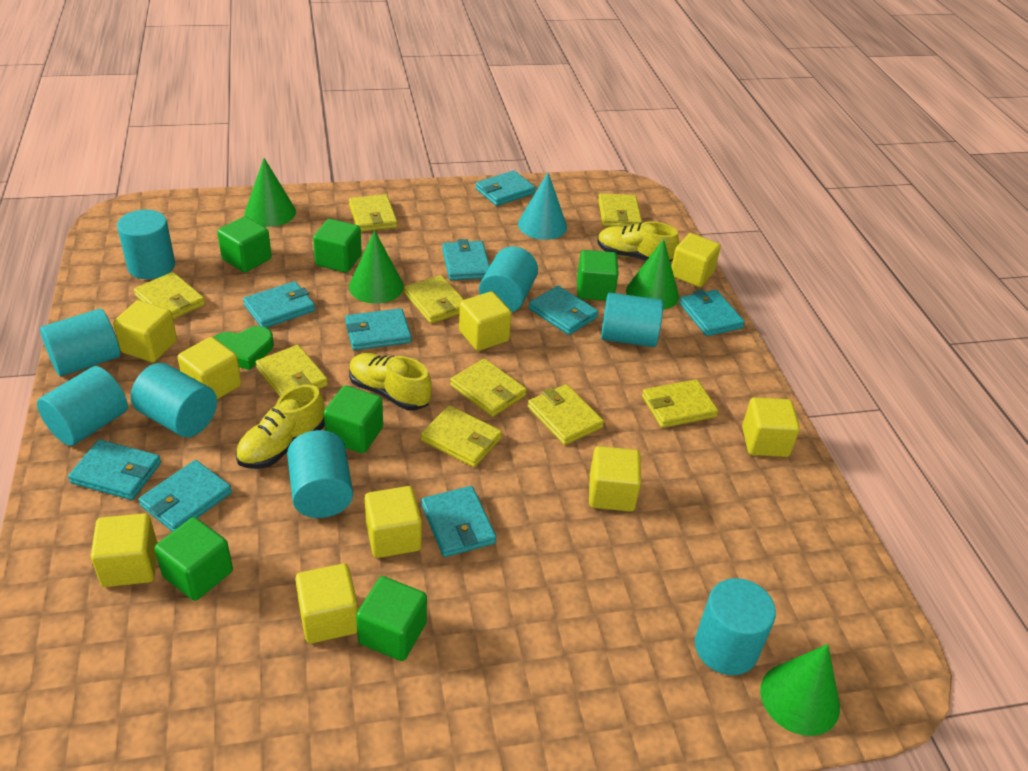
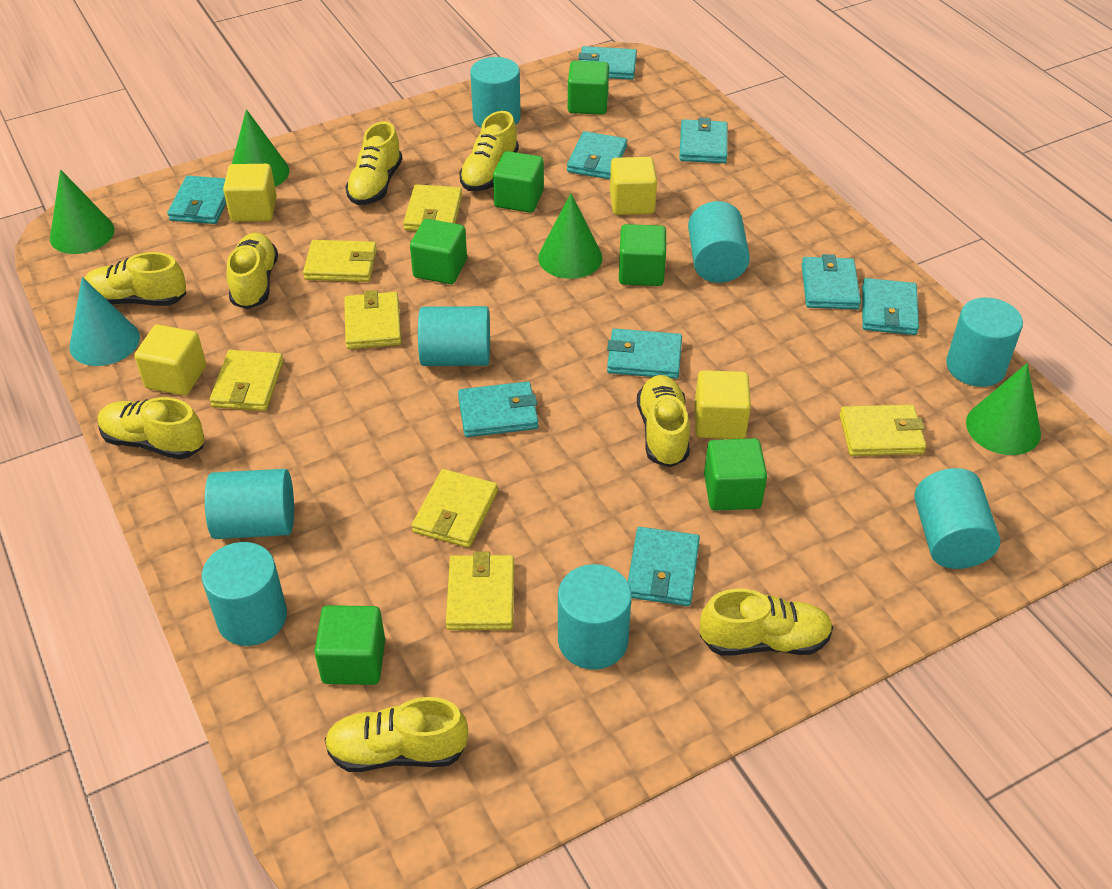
green heart: 1 -> 0
yellow cube: 9 -> 4
yellow shoe: 3 -> 8
yellow wallet: 9 -> 7

